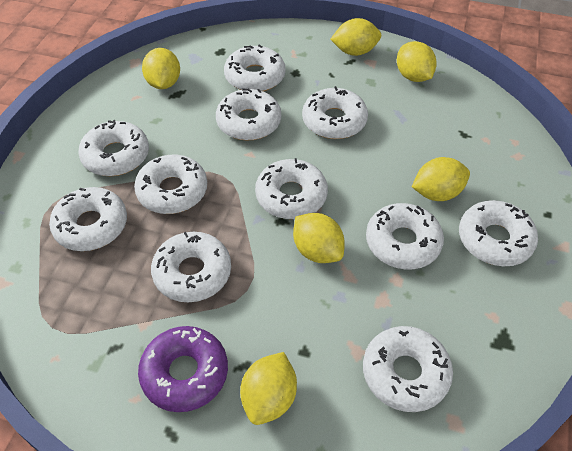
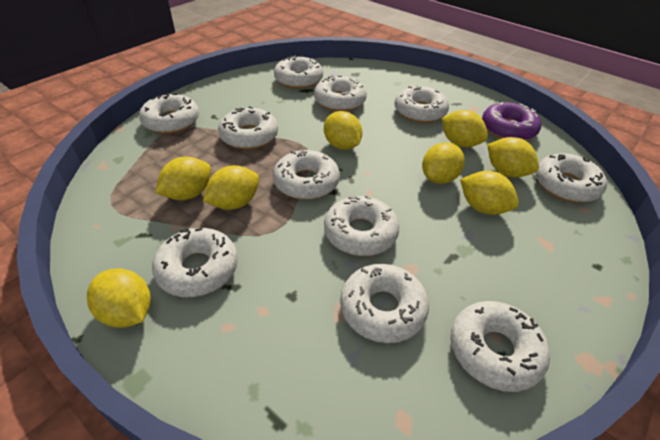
yellow lemon: 6 -> 8

